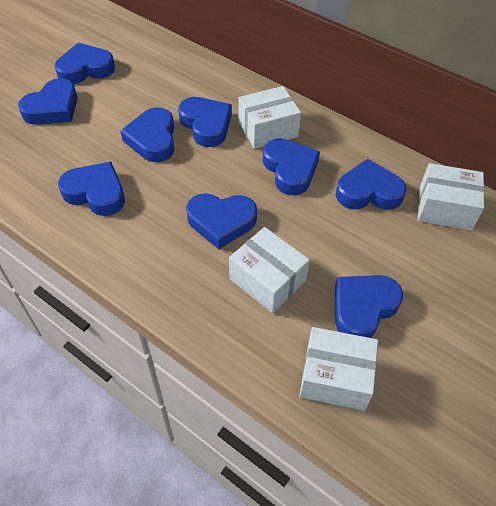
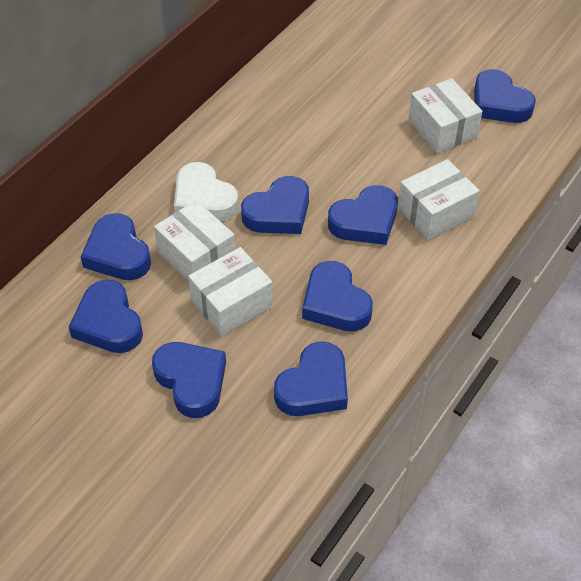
blue heart: 9 -> 8
white heart: 0 -> 1

